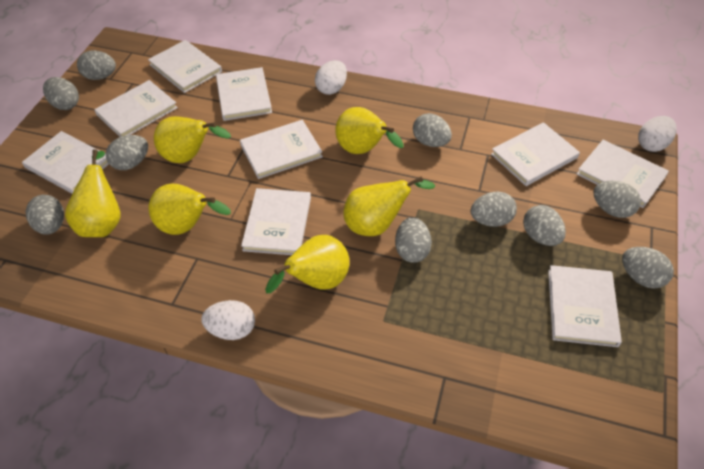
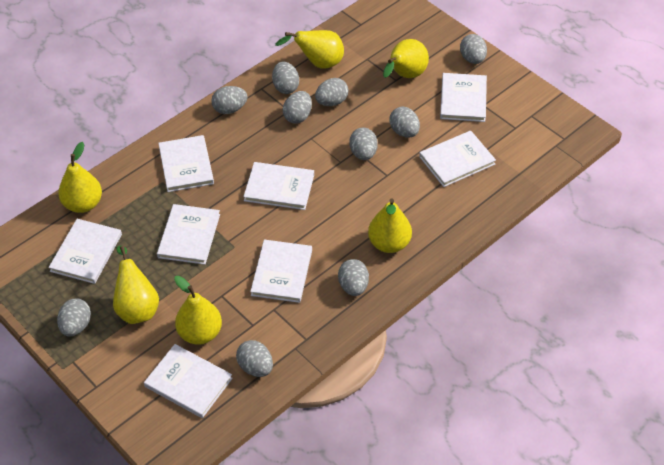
white book: 9 -> 8
white egg: 3 -> 0

